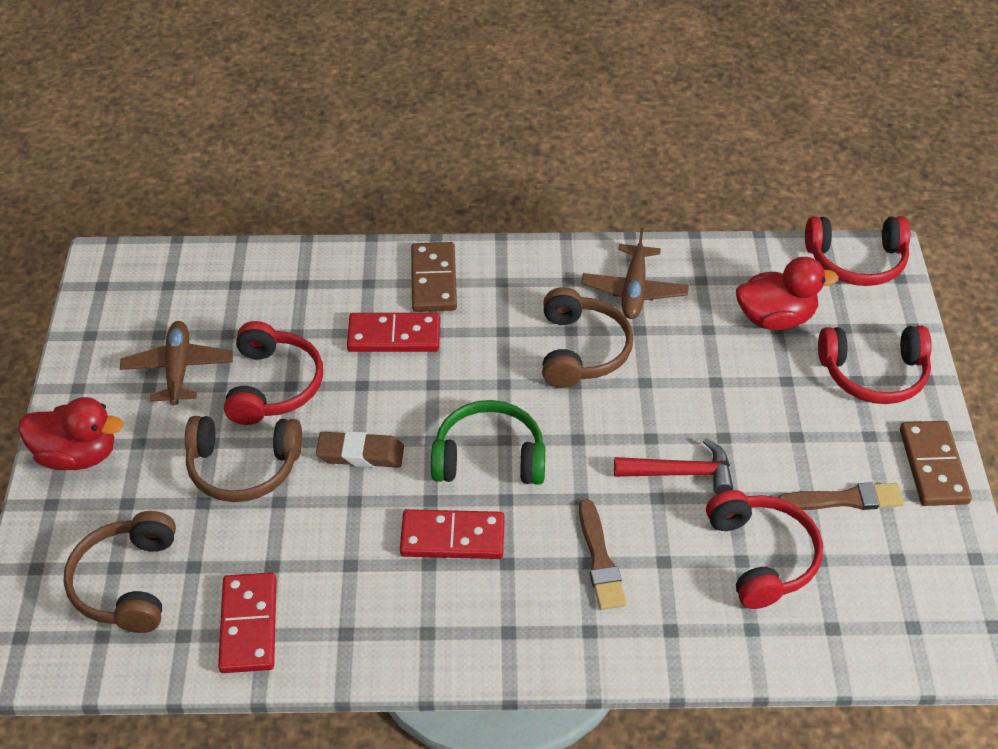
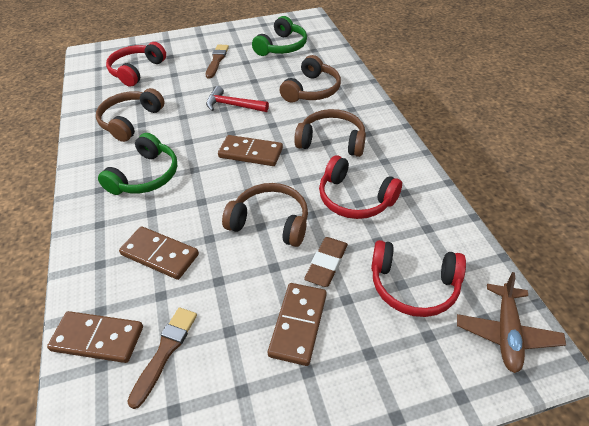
brown domino: 2 -> 4
brown headphones: 3 -> 4
brown plane: 2 -> 1
green headphones: 1 -> 2
red domino: 3 -> 0
red duck: 2 -> 0
red headphones: 4 -> 3

